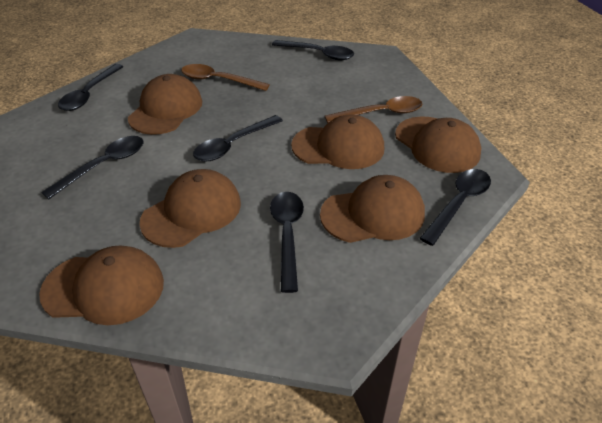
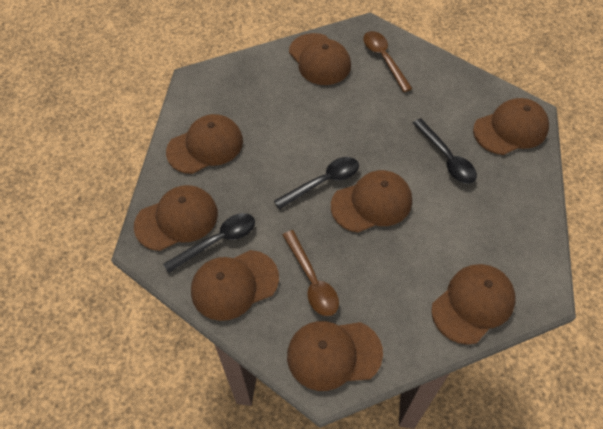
black spoon: 6 -> 3
brown cap: 6 -> 8

